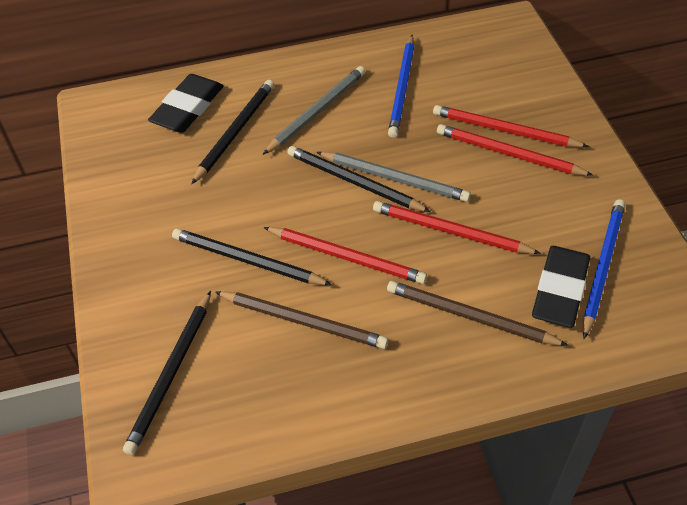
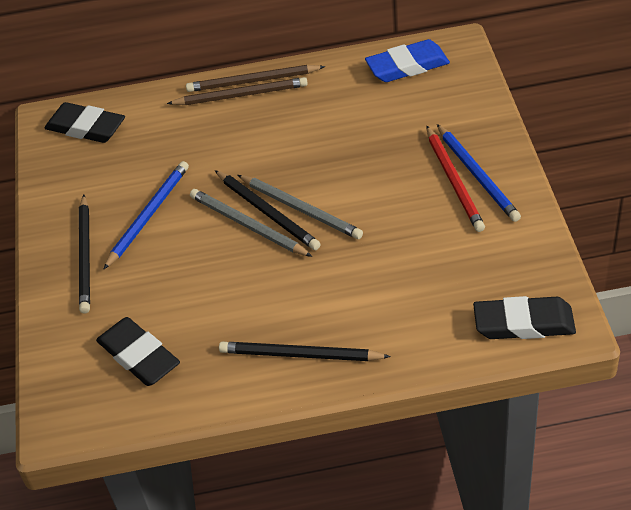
black eraser: 2 -> 3
black pencil: 4 -> 3
blue eraser: 0 -> 1
red pencil: 4 -> 1

